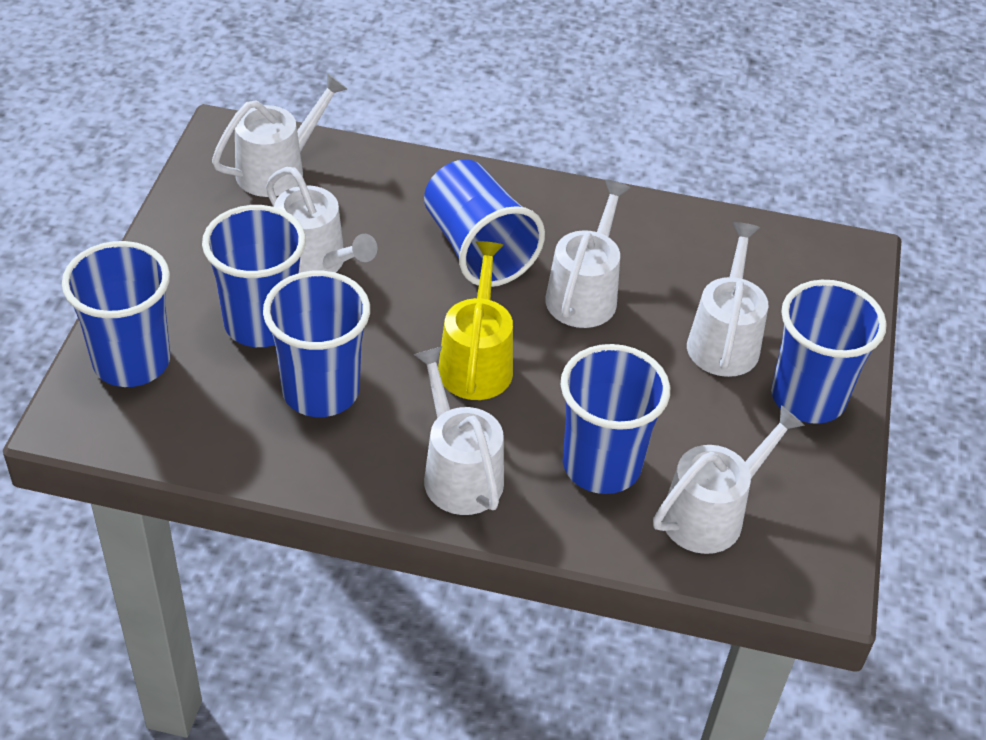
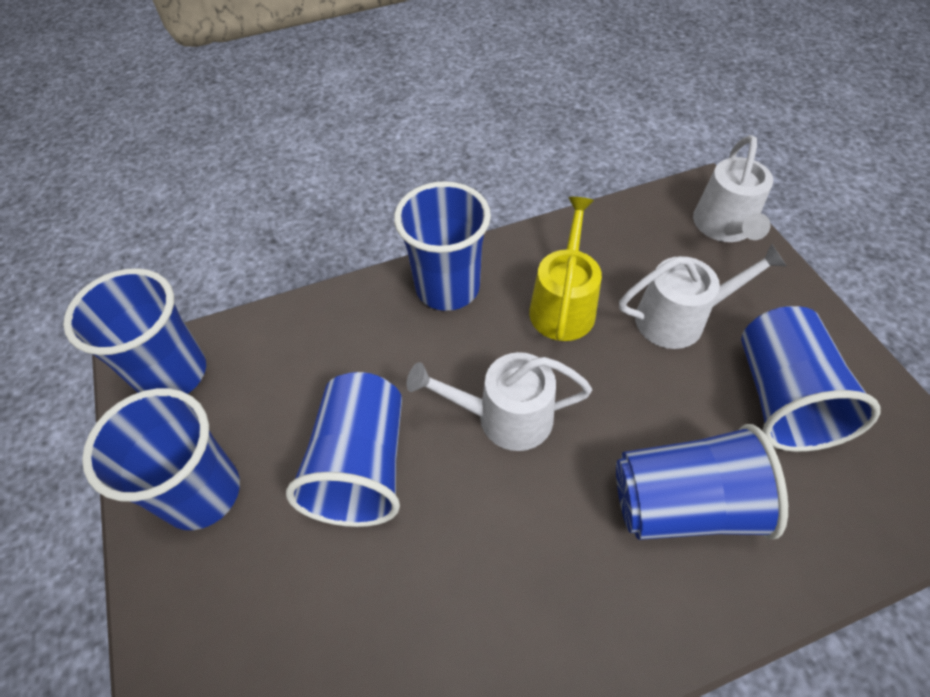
white watering can: 6 -> 3

